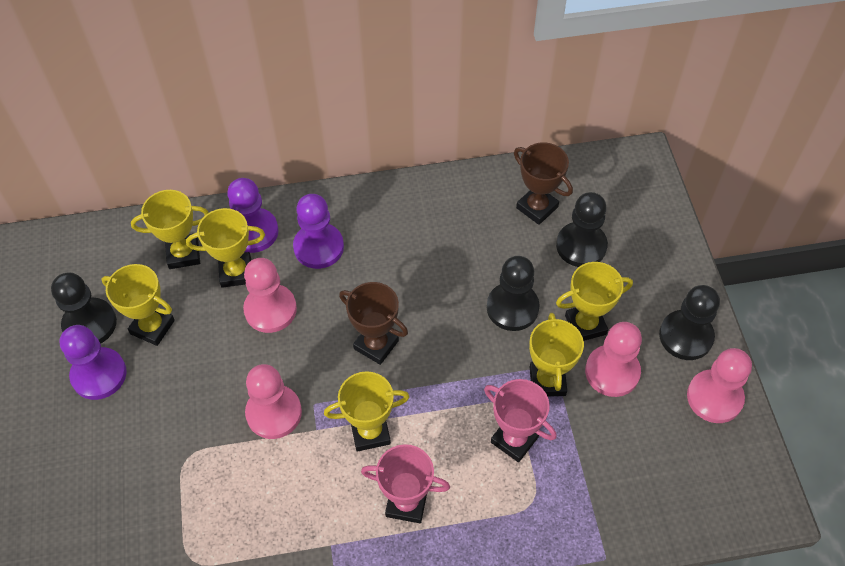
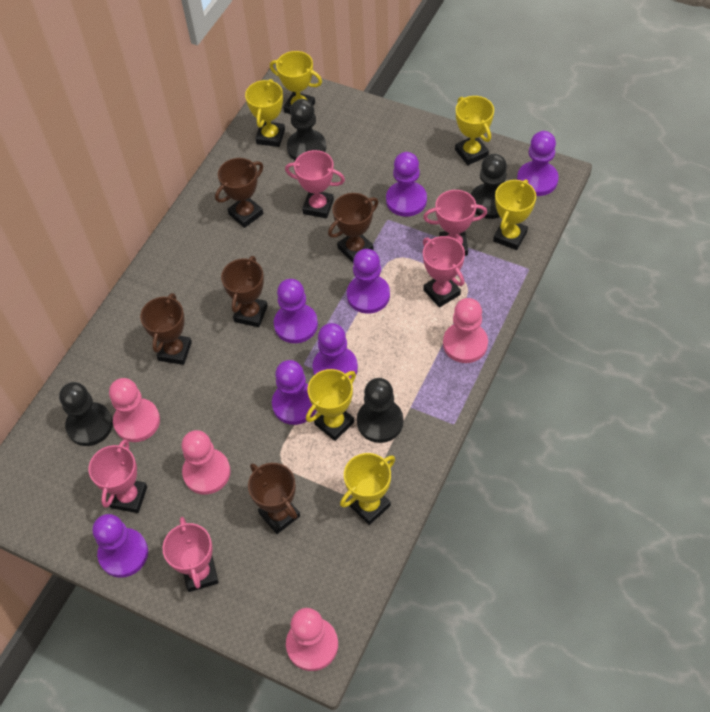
brown trophy: 2 -> 5
pink trophy: 2 -> 5
purple pawn: 3 -> 7

